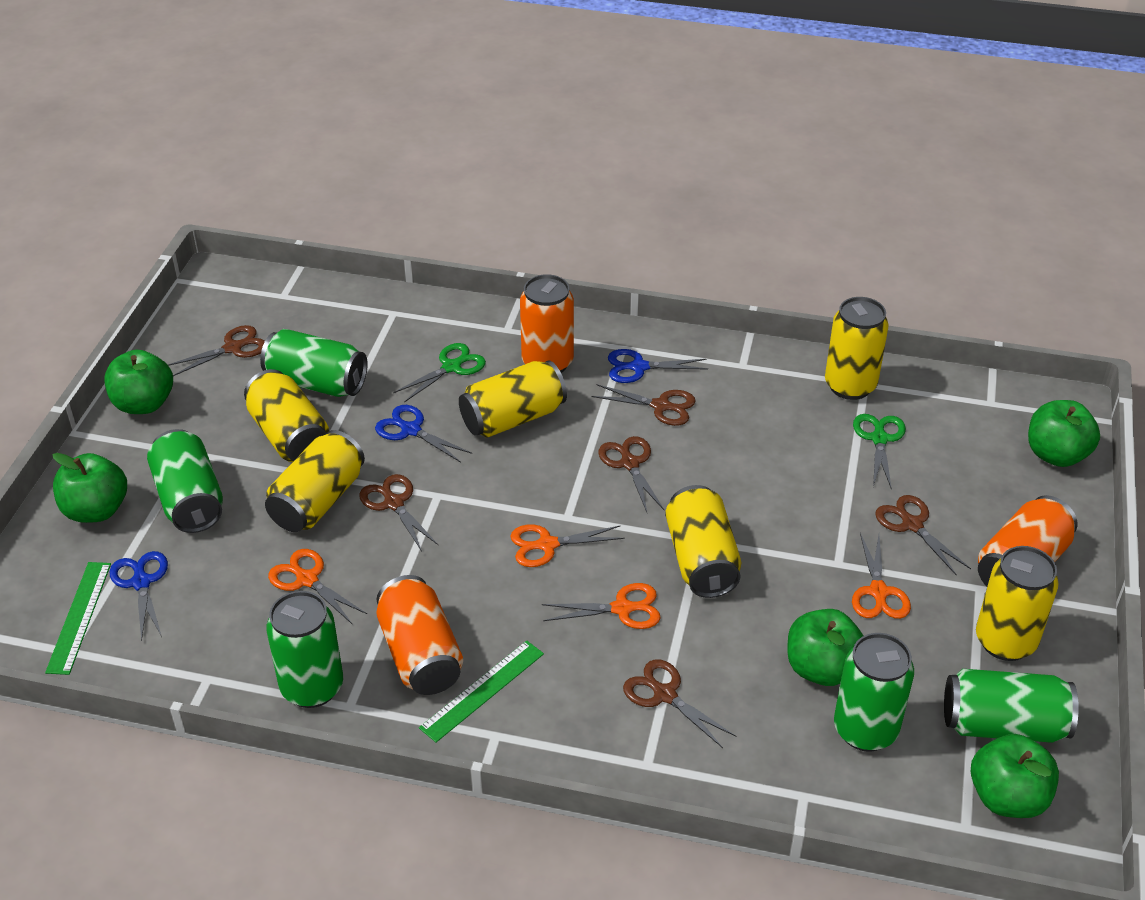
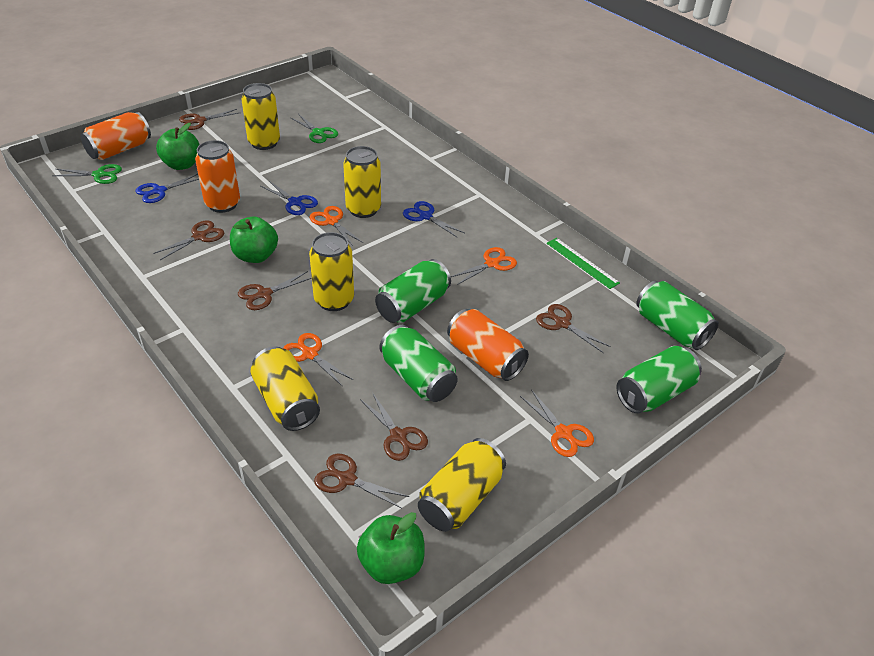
green apple: 5 -> 3
green can: 5 -> 4
green ruler: 2 -> 1
yellow can: 6 -> 5

